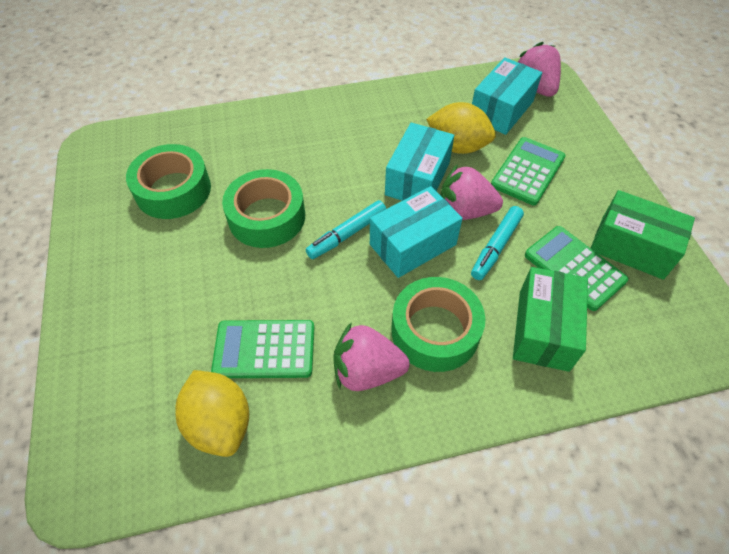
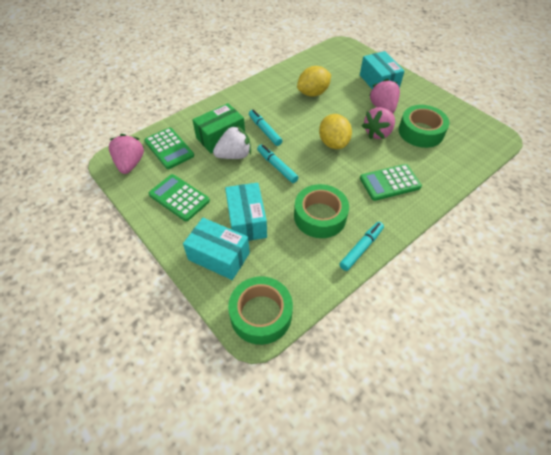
green box: 2 -> 1
turquoise marker: 2 -> 3
white strawberry: 0 -> 1

